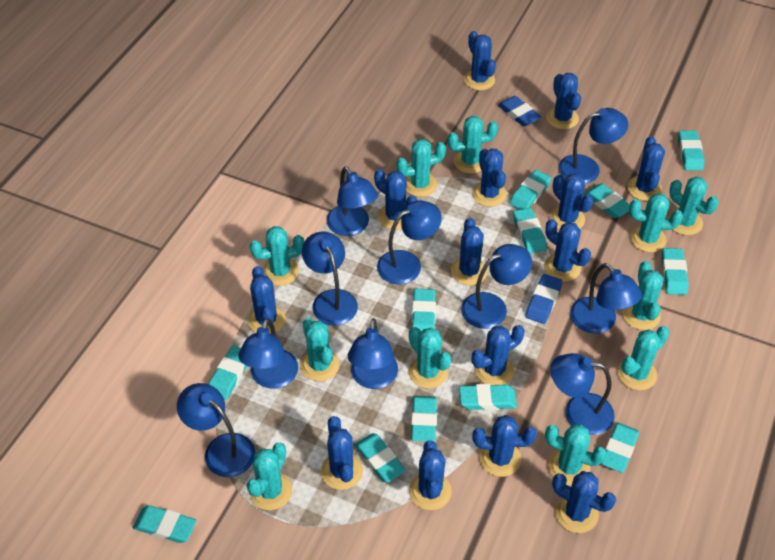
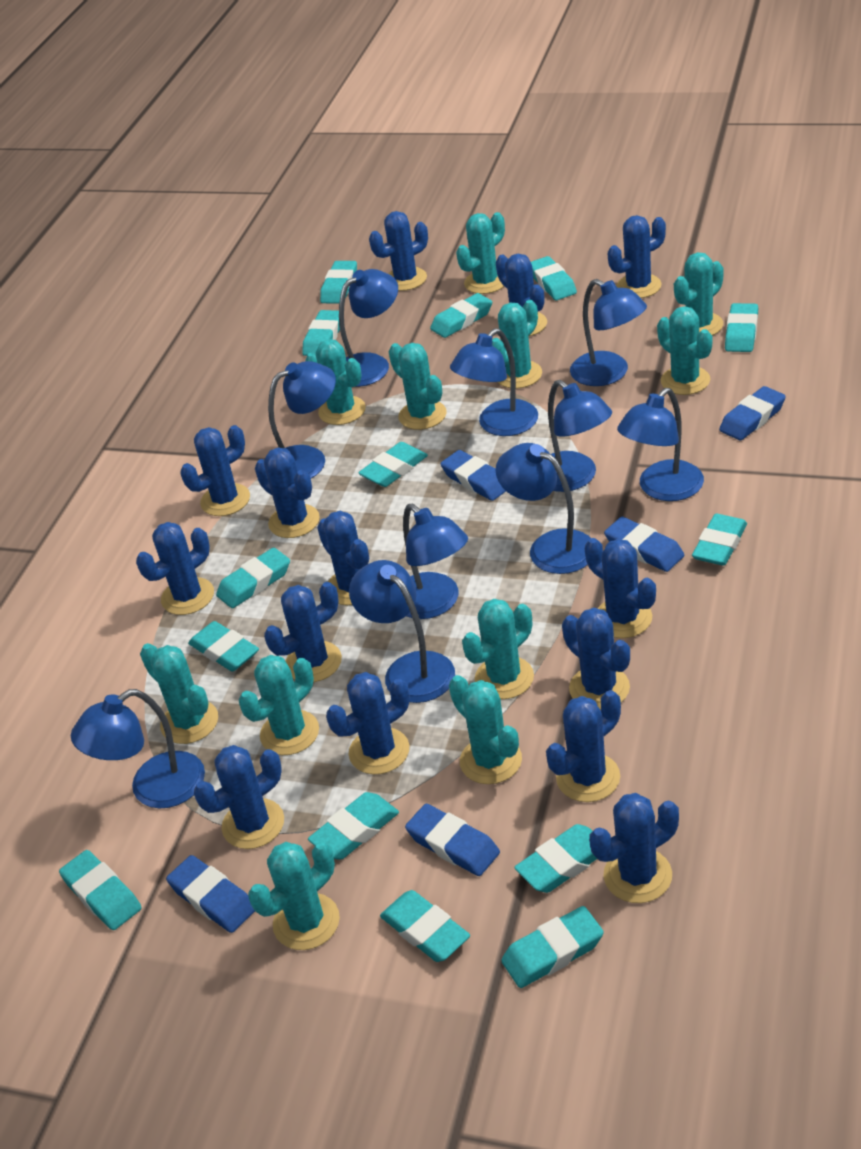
blue eraser: 2 -> 5
turquoise eraser: 12 -> 14

